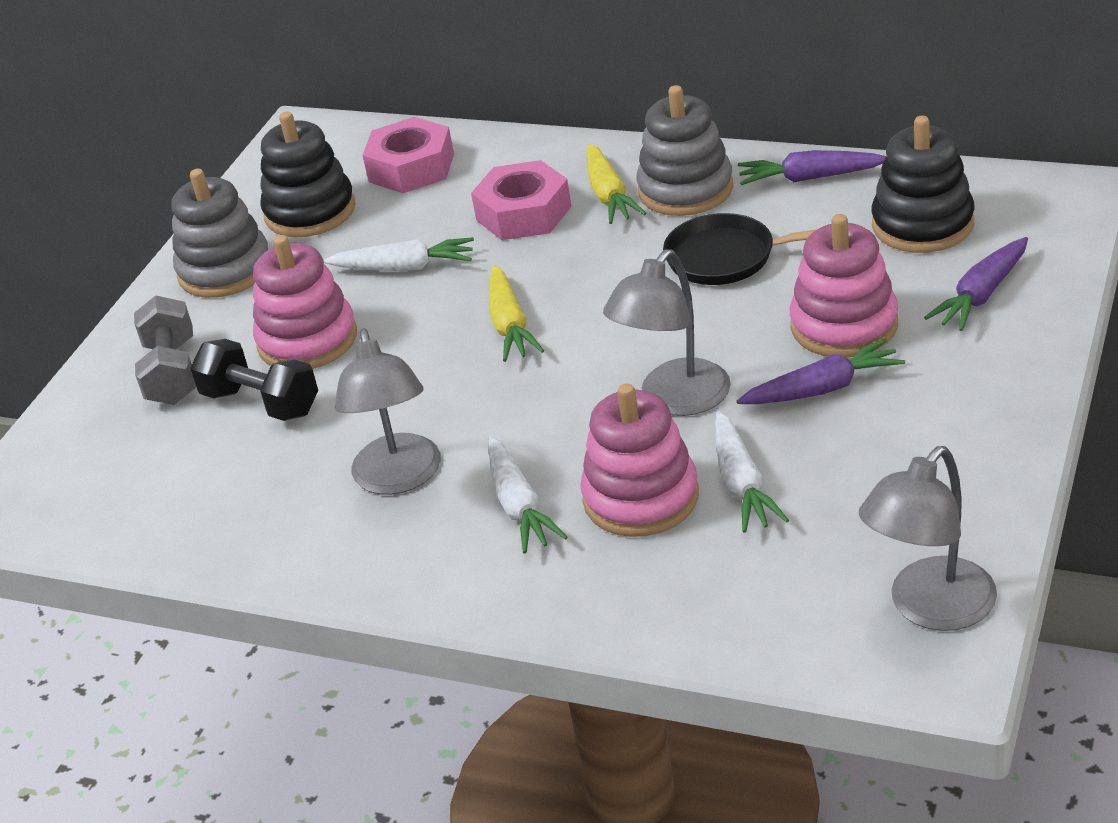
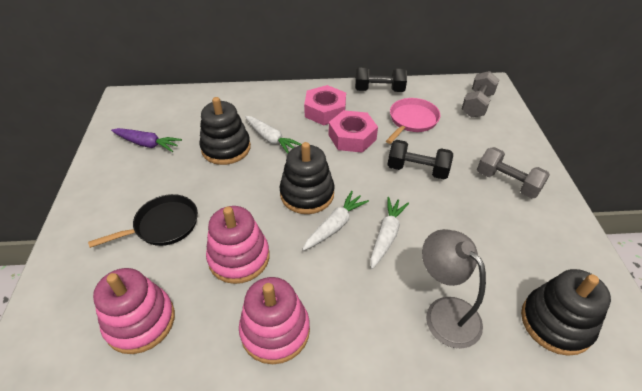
black dumbbell: 1 -> 2
black stacking toy: 2 -> 3
grey dumbbell: 1 -> 2
grey lamp: 3 -> 1
grey stacking toy: 2 -> 0
pink pan: 0 -> 1
purple carrot: 3 -> 1
yellow carrot: 2 -> 0

